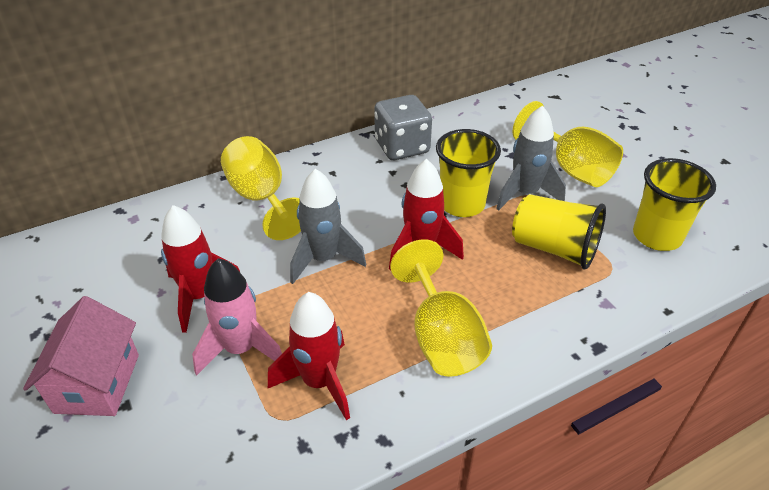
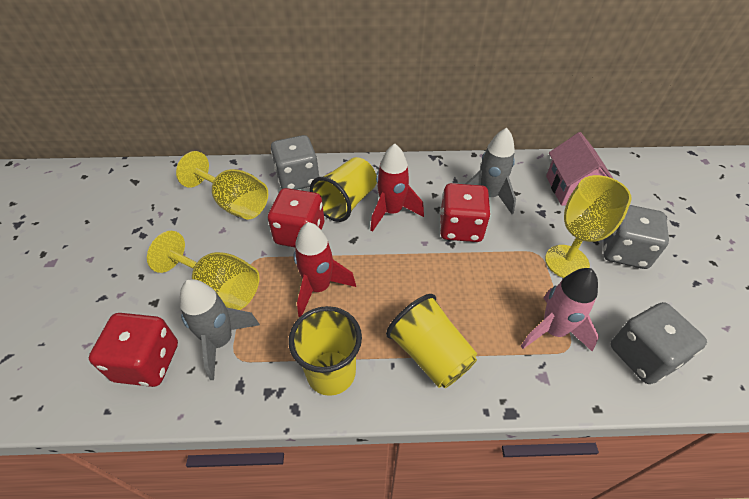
grey dice: 1 -> 3
red dice: 0 -> 3
red rocket: 3 -> 2

